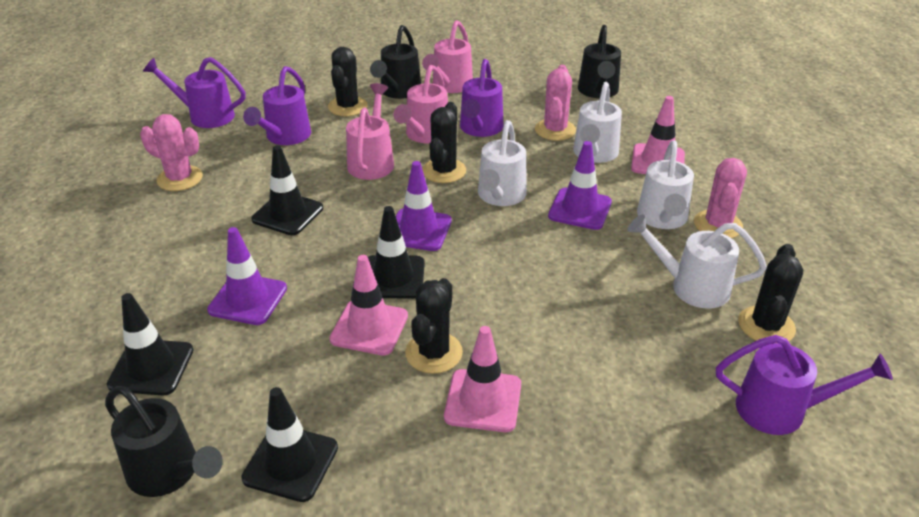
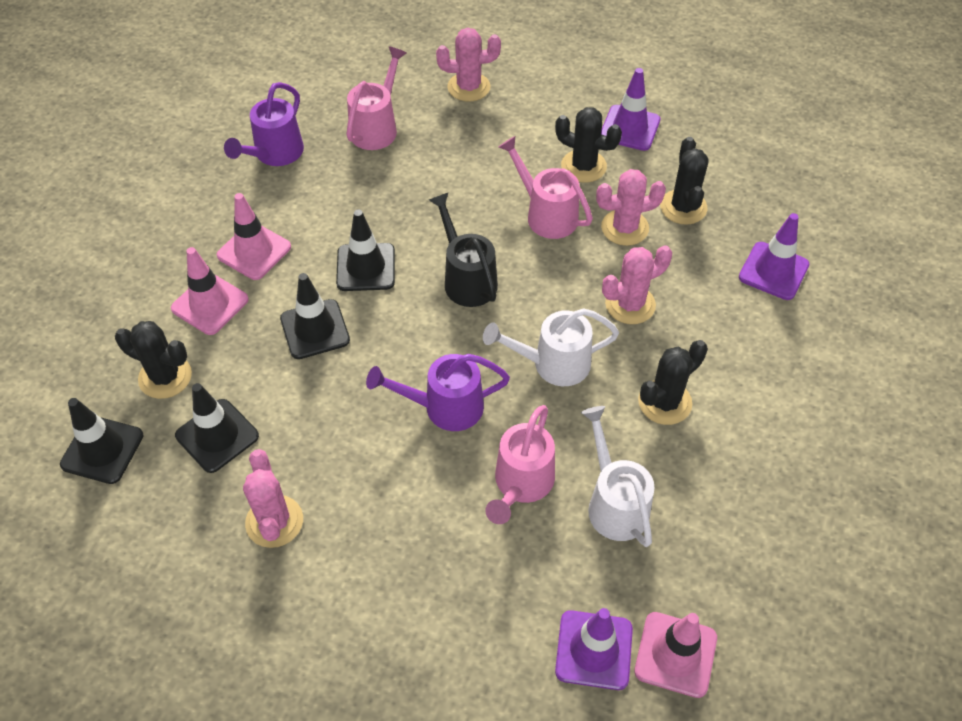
black watering can: 3 -> 1
pink cactus: 3 -> 4
purple watering can: 4 -> 2
white watering can: 4 -> 2

